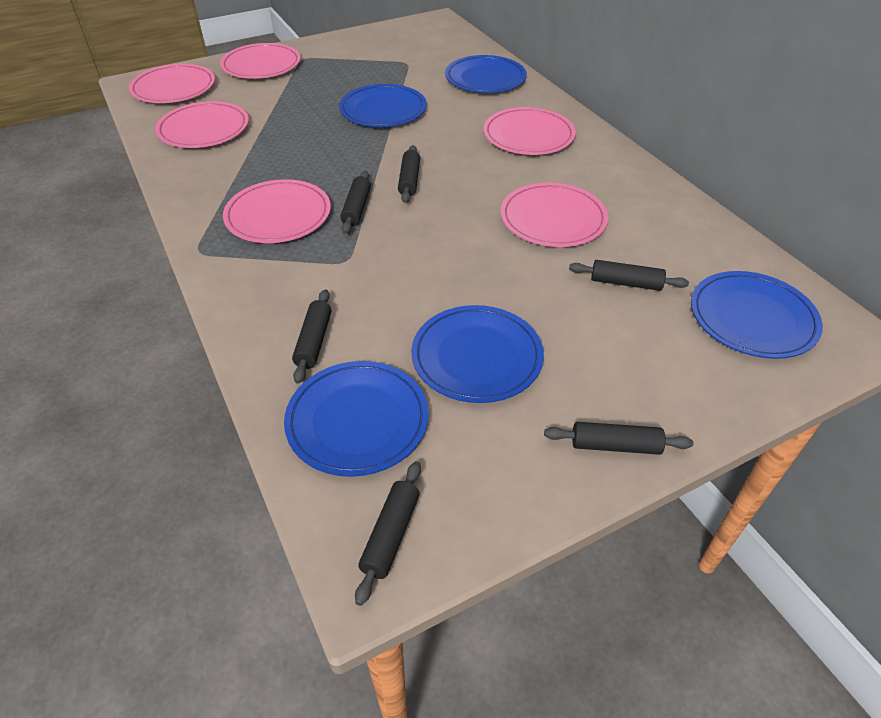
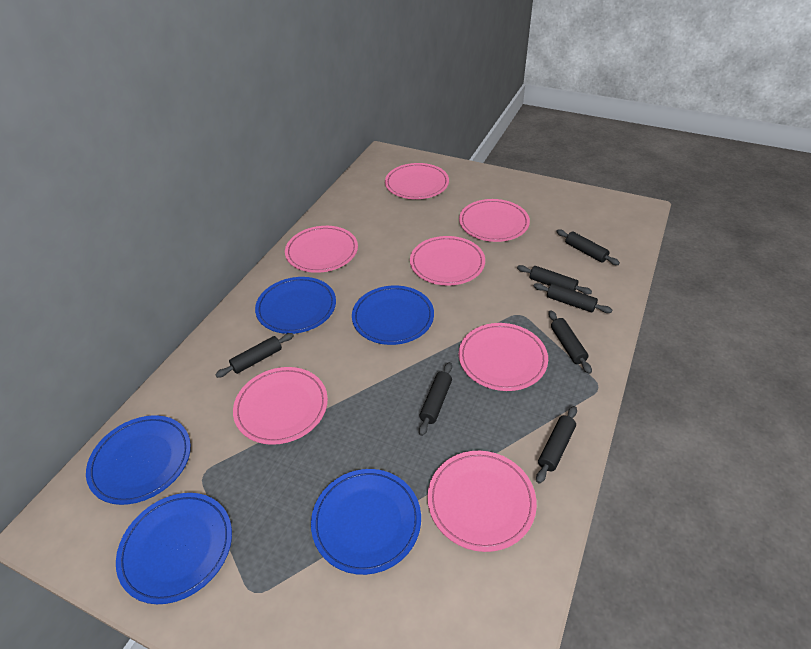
black rolling pin: 6 -> 7
pink plate: 6 -> 7

